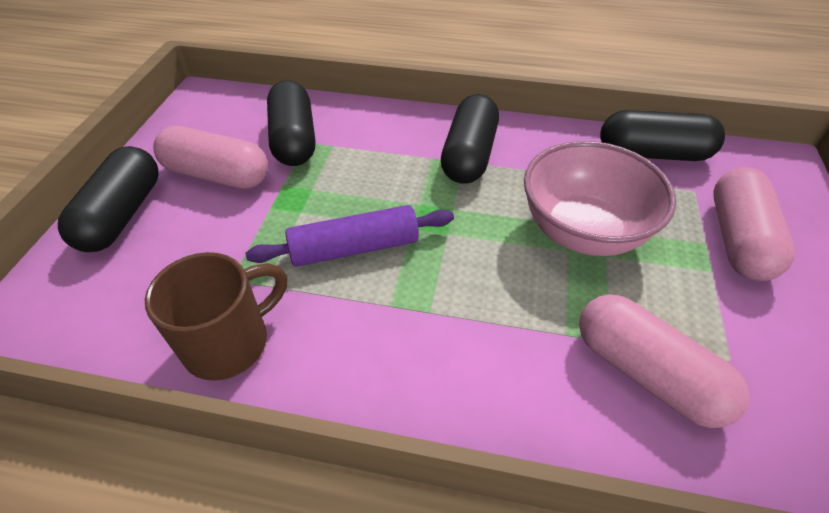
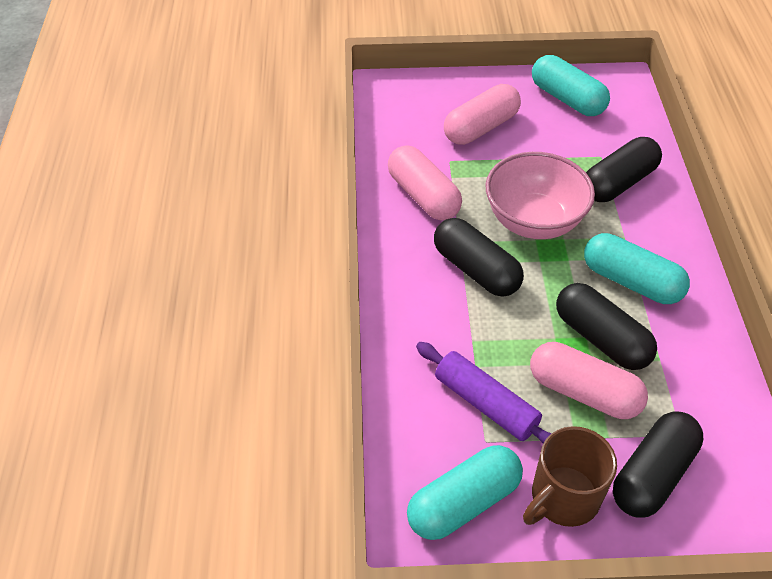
turquoise capsule: 0 -> 3

